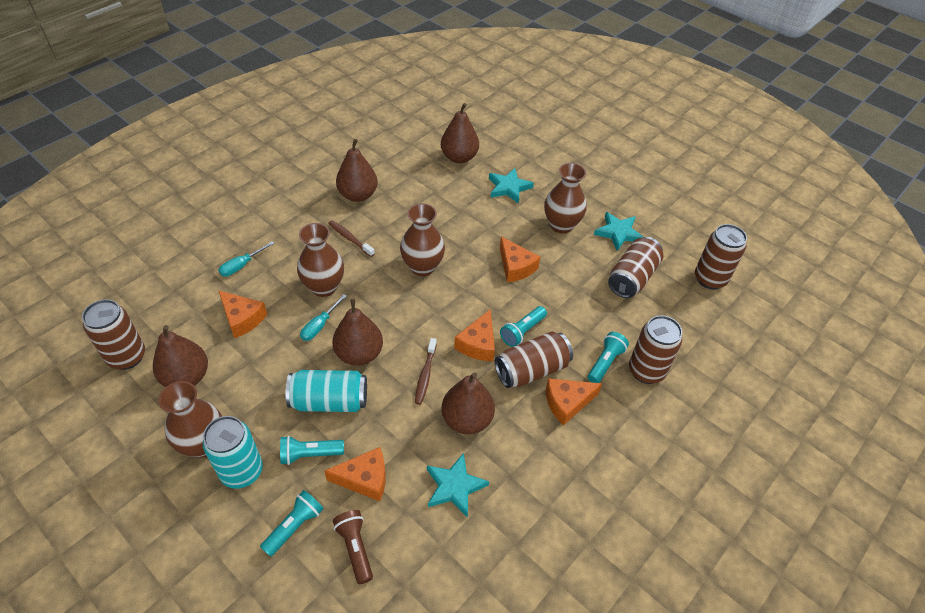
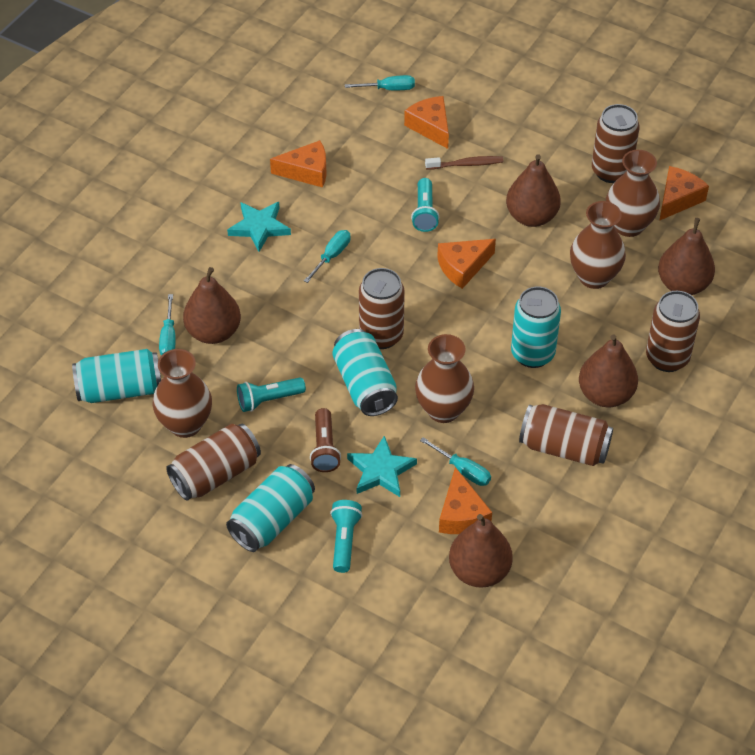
brown toothbrush: 2 -> 1
turquoise can: 2 -> 4
turquoise flashlight: 4 -> 3
turquoise screwdriver: 2 -> 4
turquoise star: 3 -> 2

